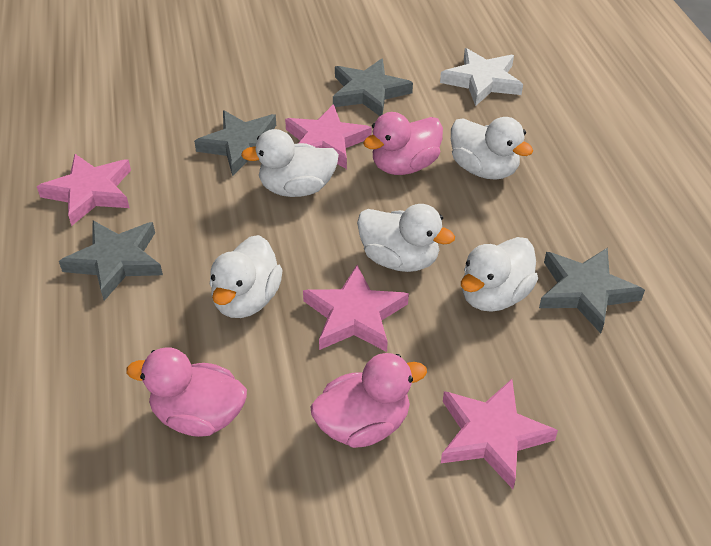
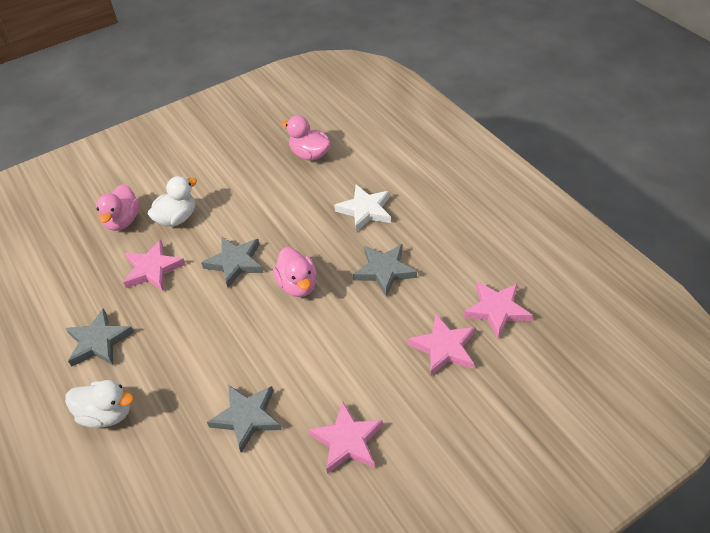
white duck: 5 -> 2

